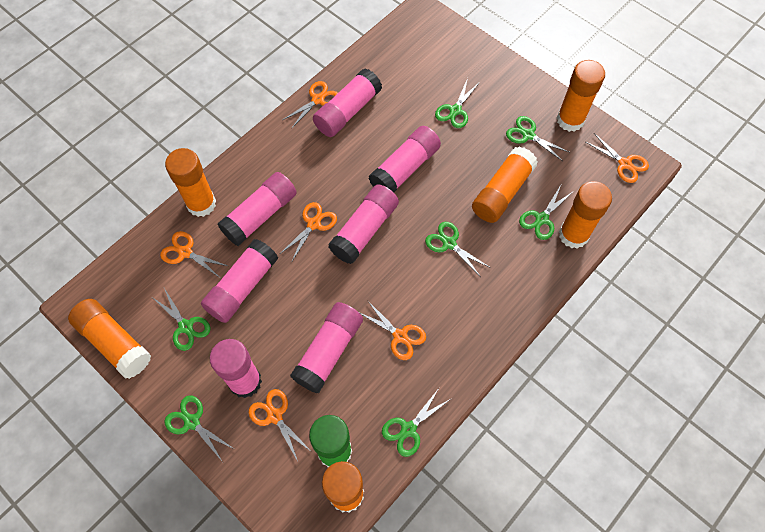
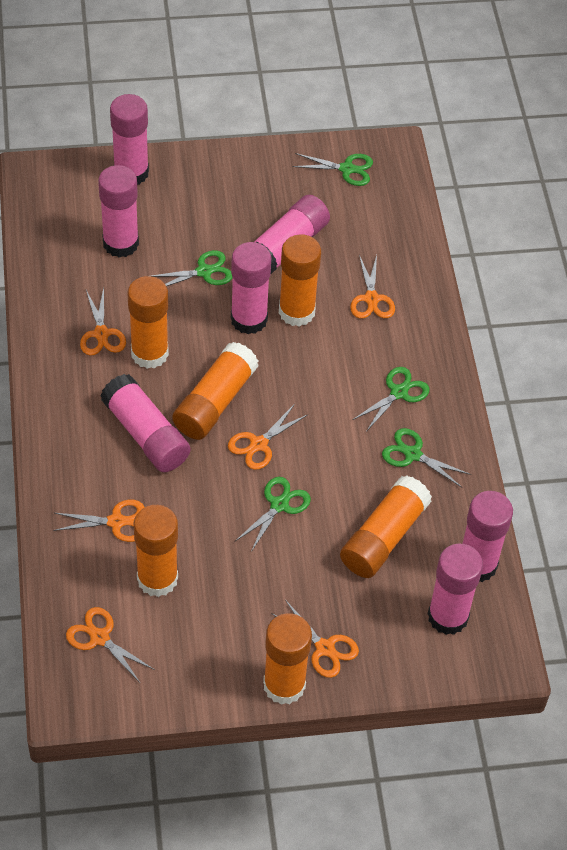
green glue stick: 1 -> 0
green scissors: 7 -> 5

